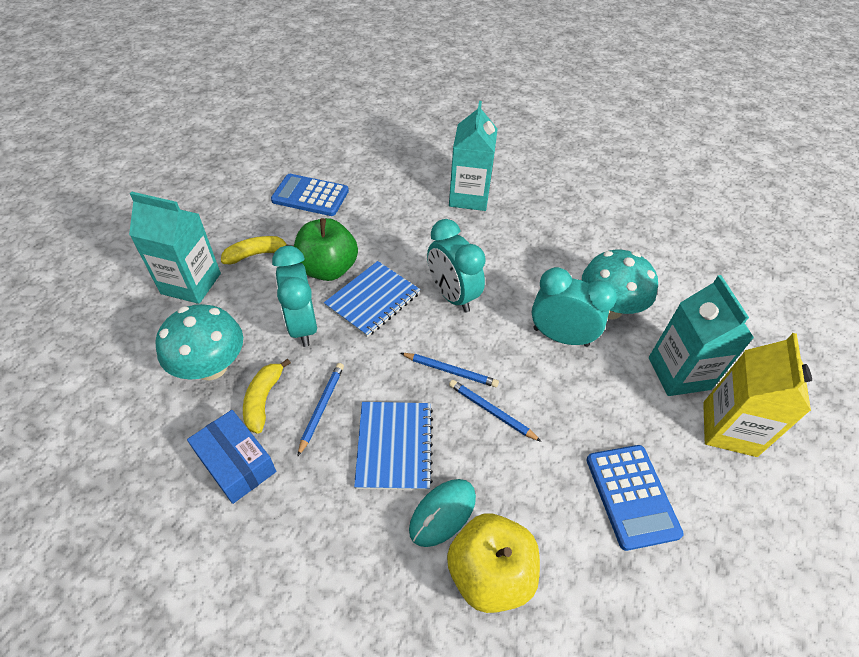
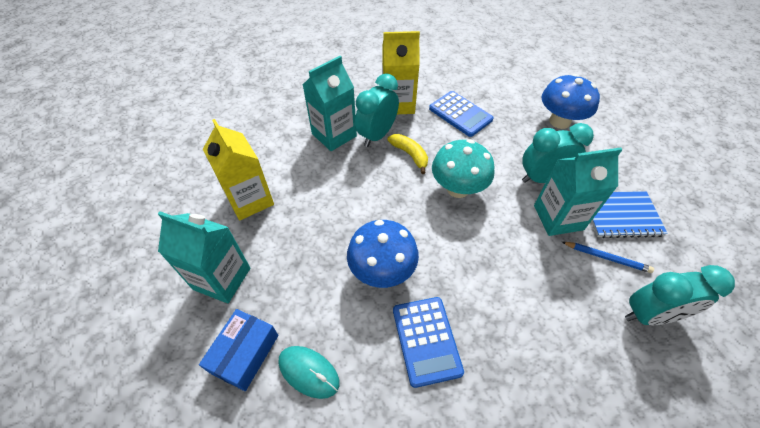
blue mushroom: 0 -> 2
blue notebook: 2 -> 1
blue pencil: 3 -> 1
green apple: 1 -> 0
turquoise mushroom: 2 -> 1
yellow apple: 1 -> 0
yellow banana: 2 -> 1
yellow carton: 1 -> 2

